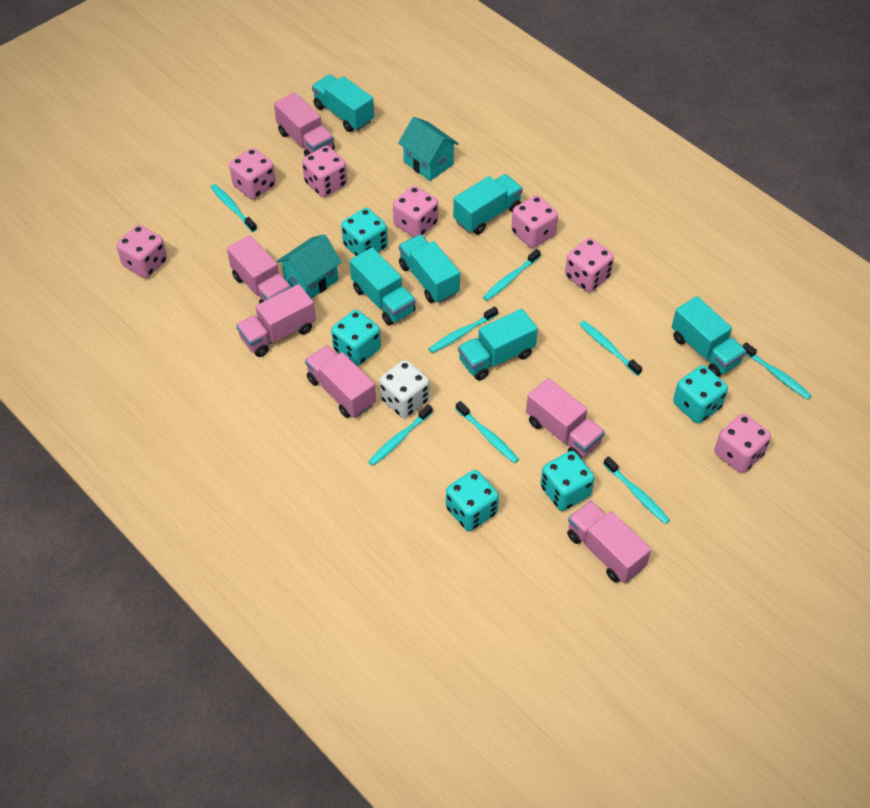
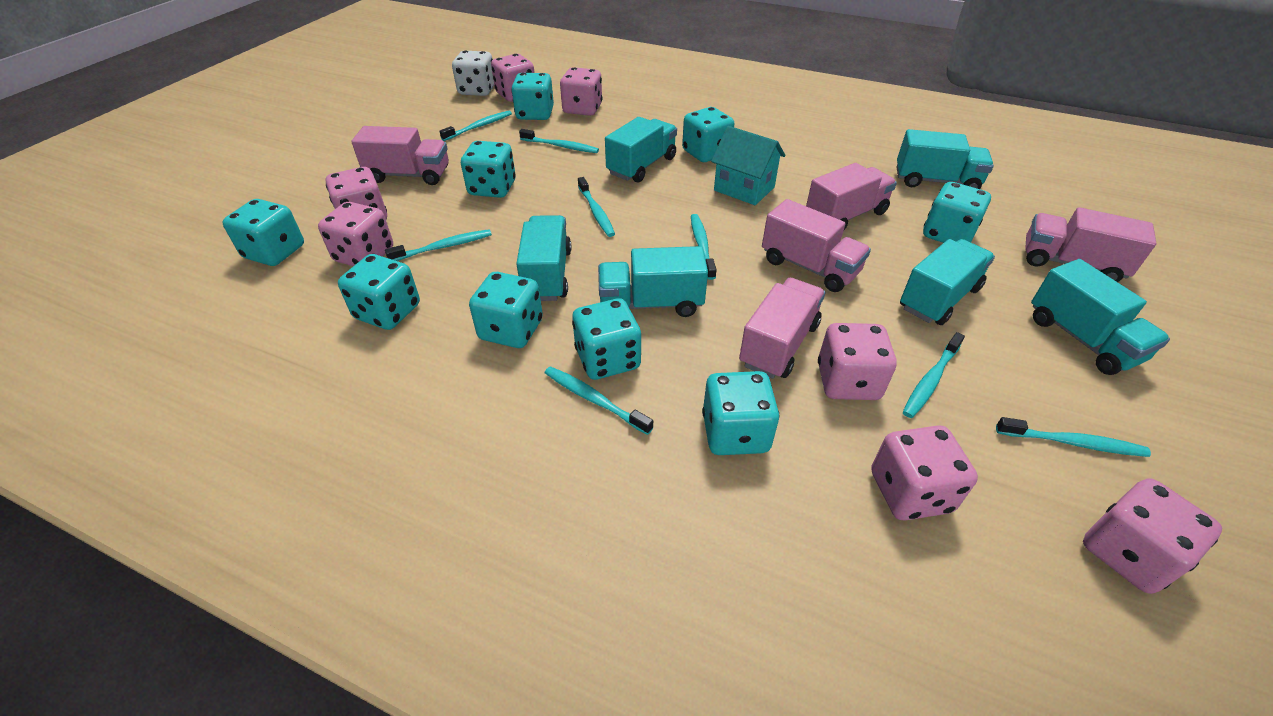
pink truck: 6 -> 5
turquoise dice: 5 -> 9
turquoise house: 2 -> 1

